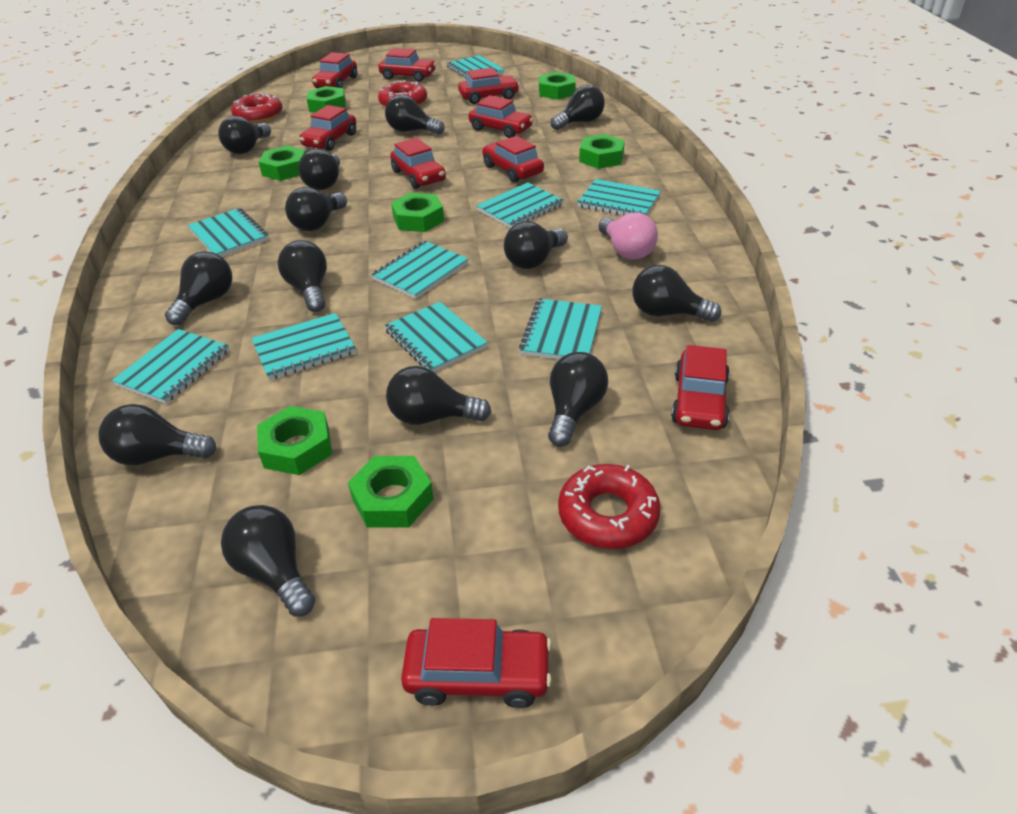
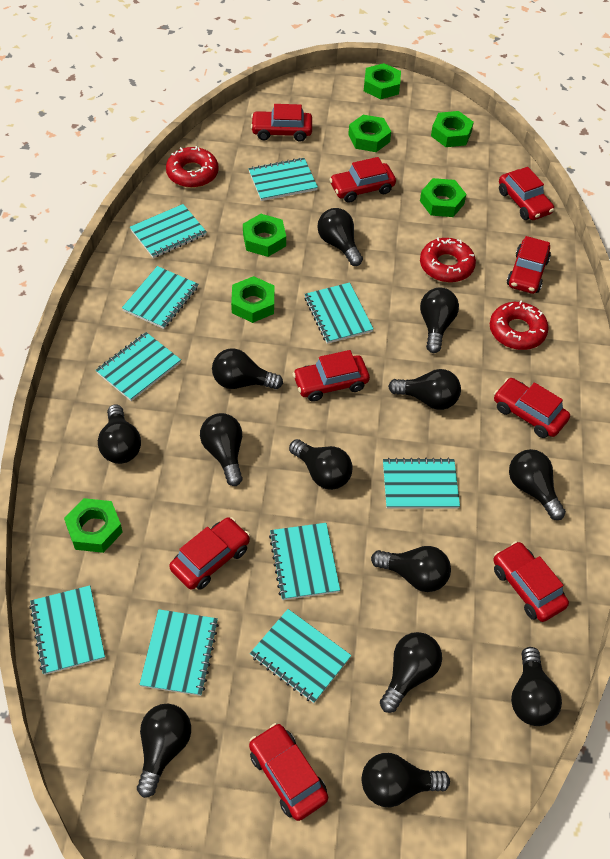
pink light bulb: 1 -> 0
turquoise notebook: 9 -> 10

